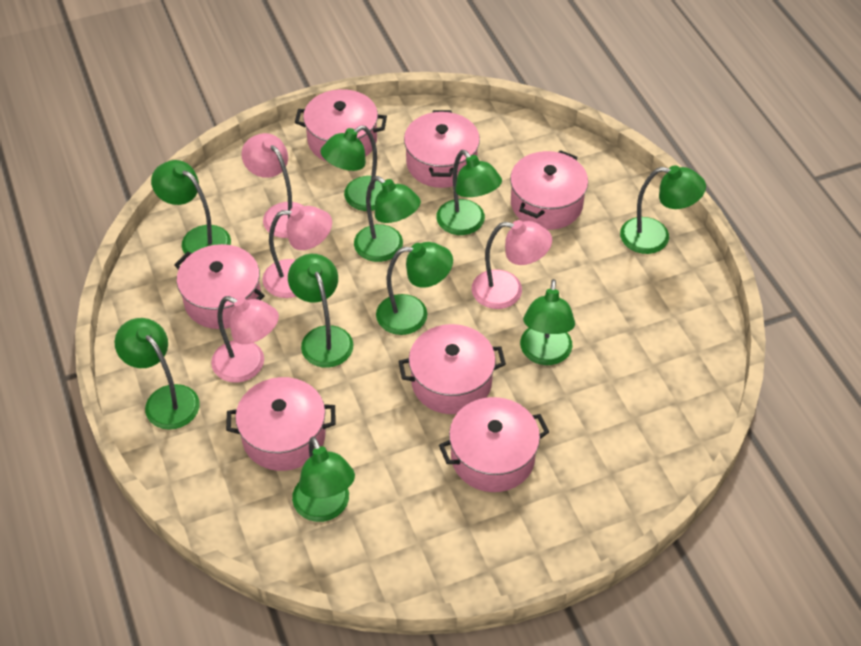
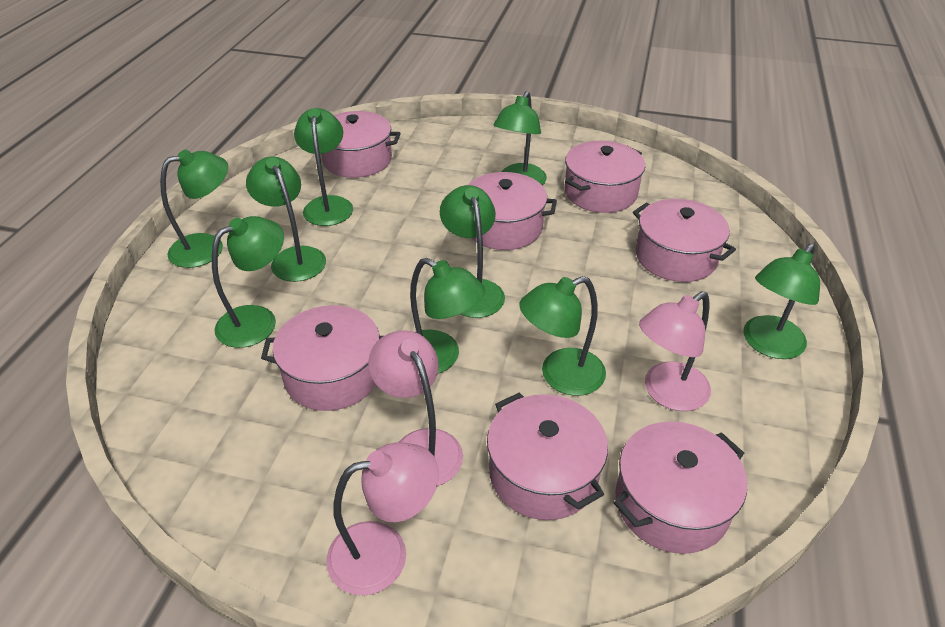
green lamp: 10 -> 9
pink lamp: 4 -> 3

